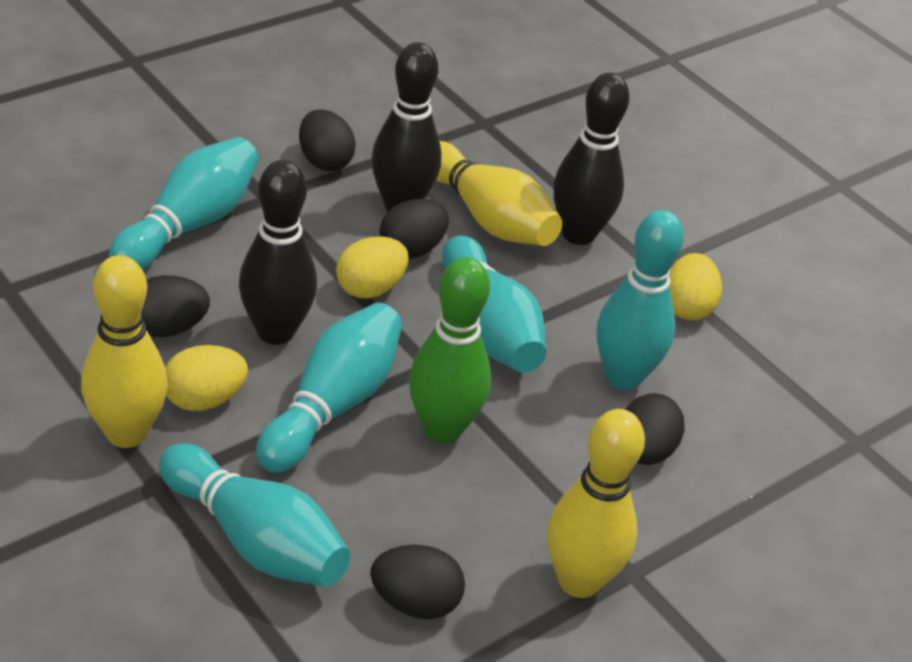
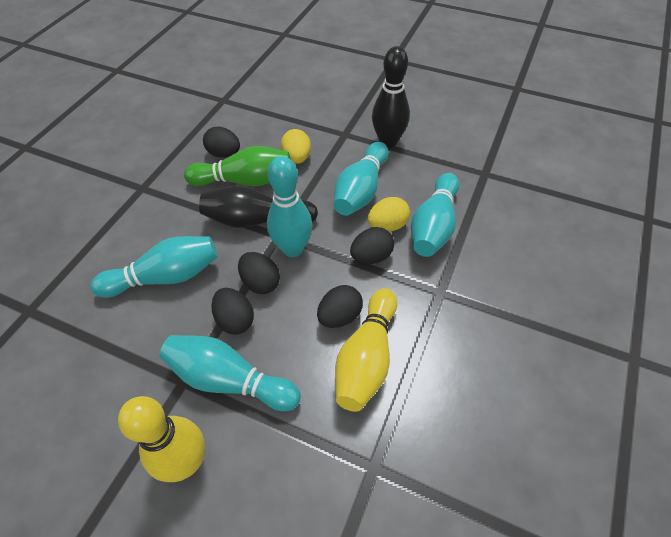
black bowling pin: 3 -> 2
yellow bowling pin: 3 -> 2
yellow egg: 3 -> 2

